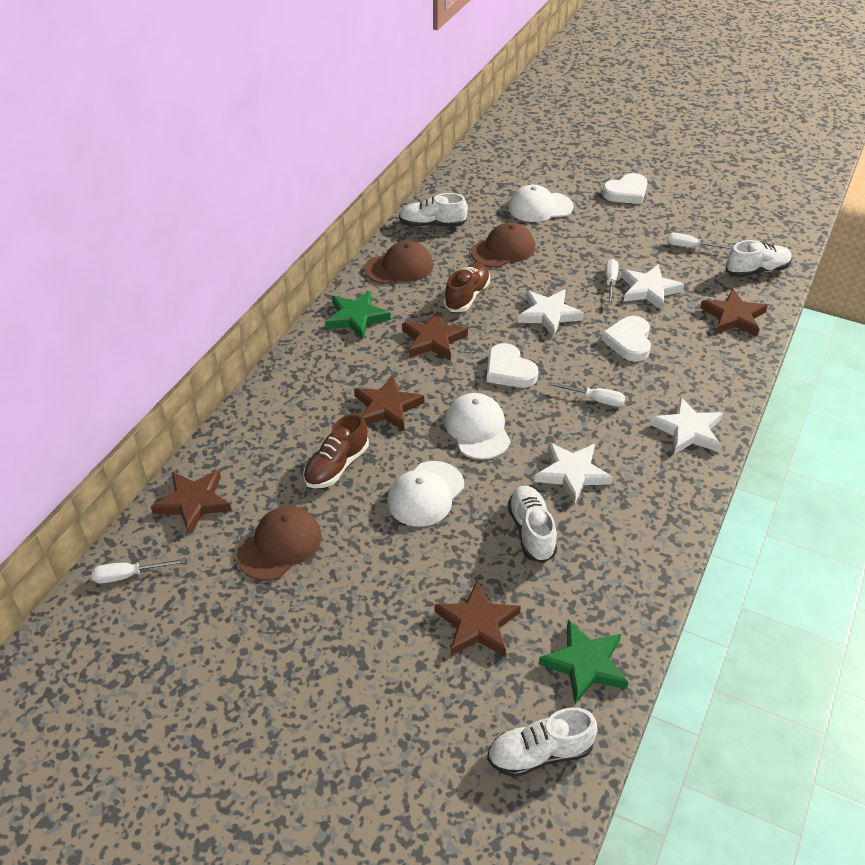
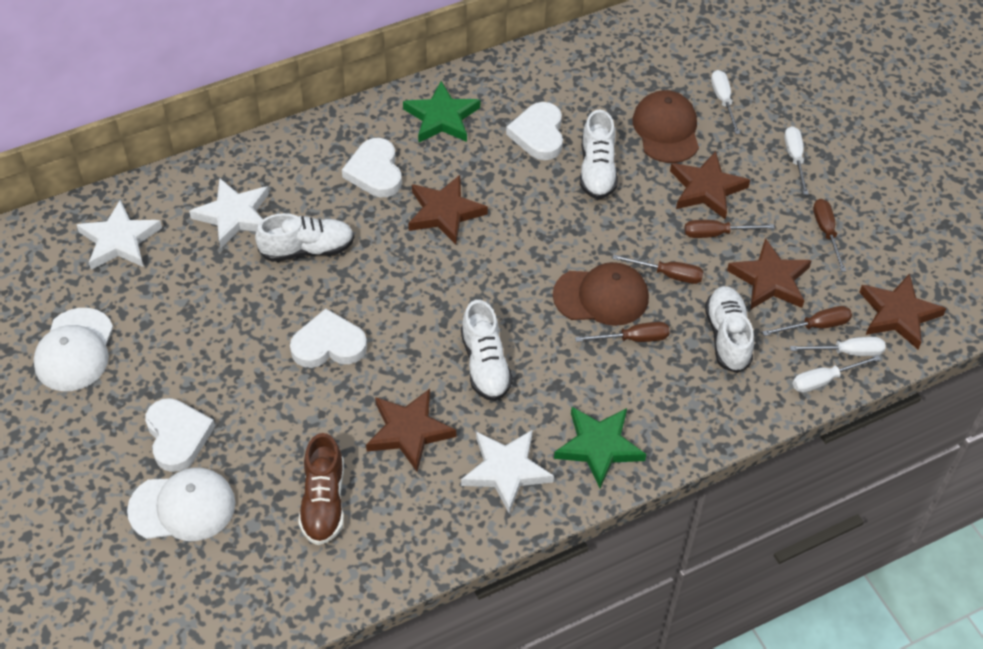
brown cap: 3 -> 2
brown screwdriver: 0 -> 5
brown shoe: 2 -> 1
white cap: 3 -> 2
white heart: 3 -> 4
white star: 4 -> 3

